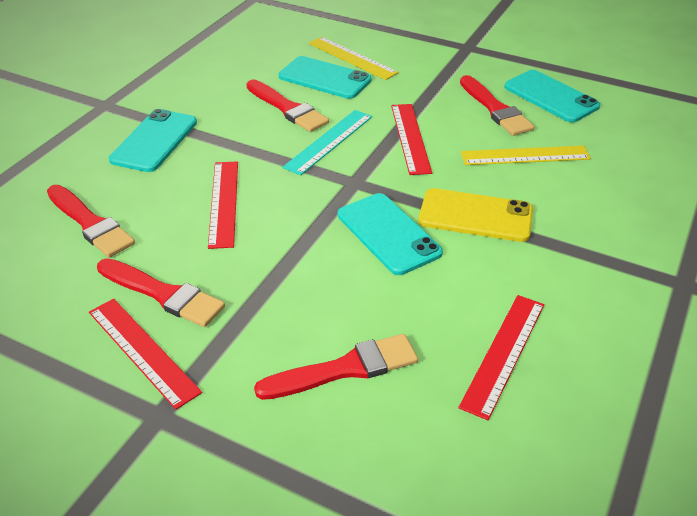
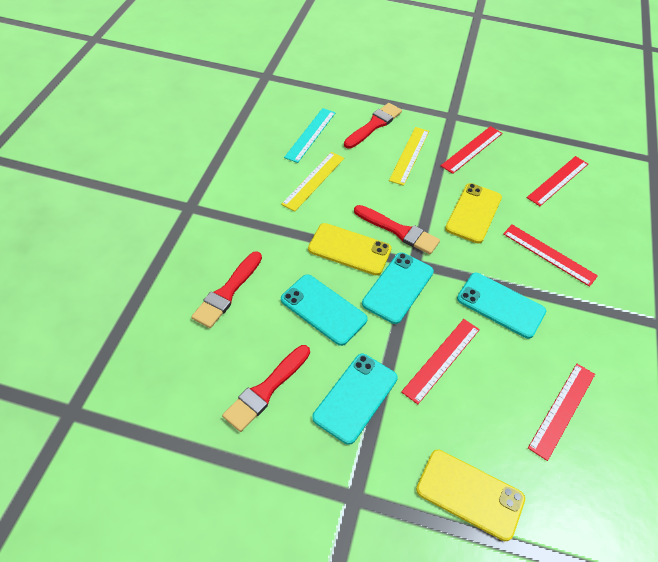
red brush: 5 -> 4
red ruler: 4 -> 5
yellow phone: 1 -> 3

